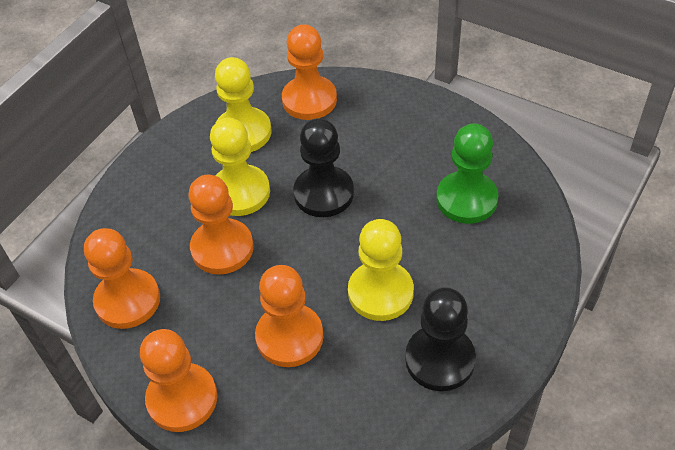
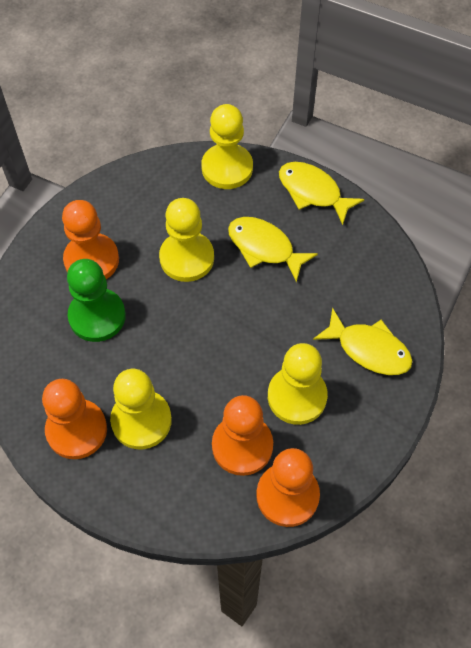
black pawn: 2 -> 0
orange pawn: 5 -> 4
yellow fish: 0 -> 3
yellow pawn: 3 -> 4

